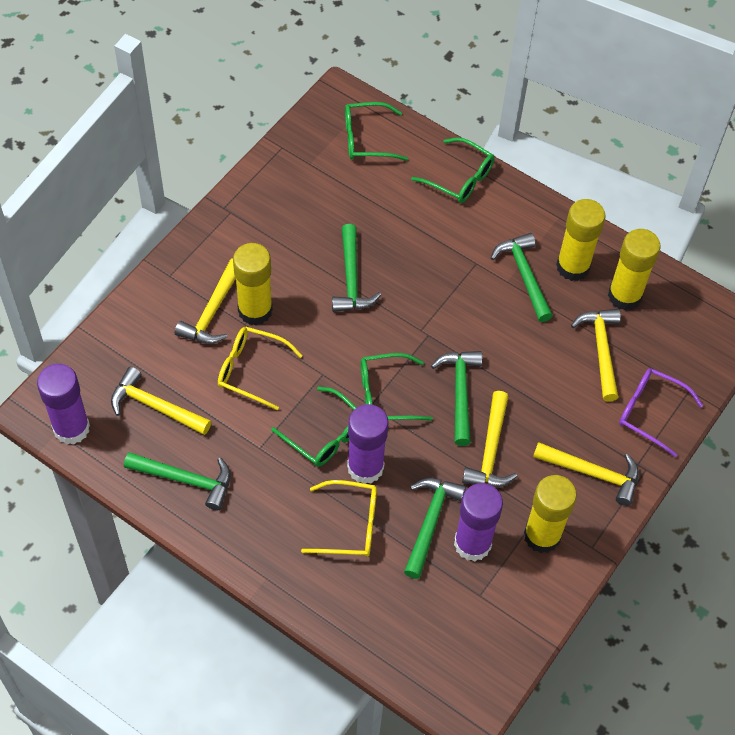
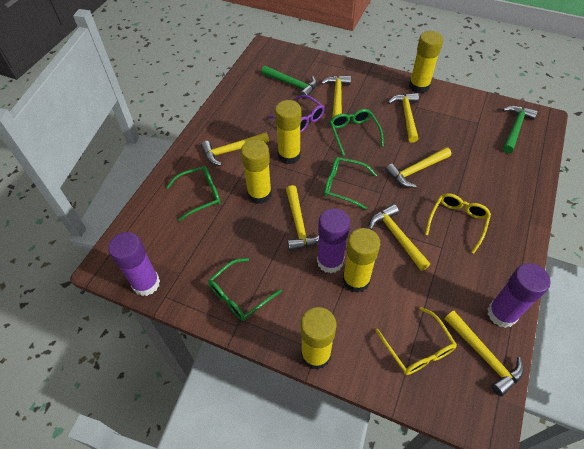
green hammer: 5 -> 2
yellow glue stick: 4 -> 5
yellow hammer: 5 -> 7

